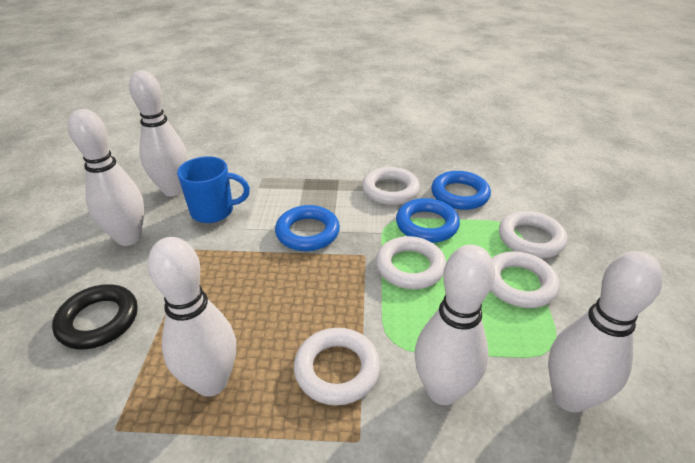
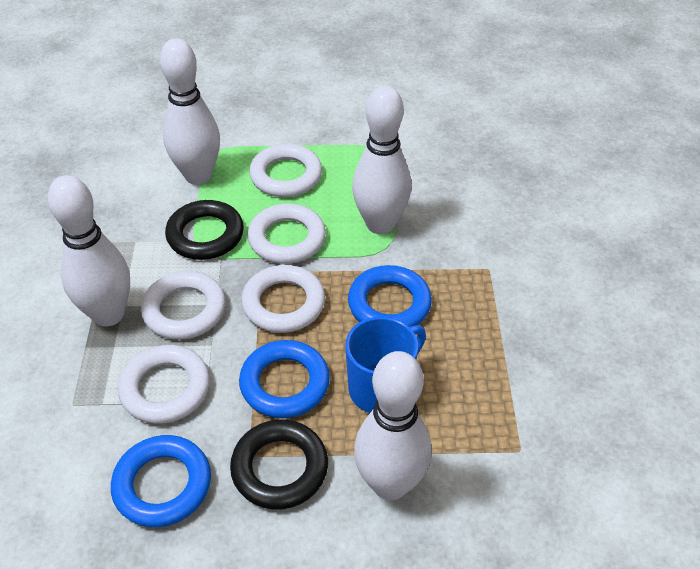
black ring: 1 -> 2
white bowling pin: 5 -> 4

